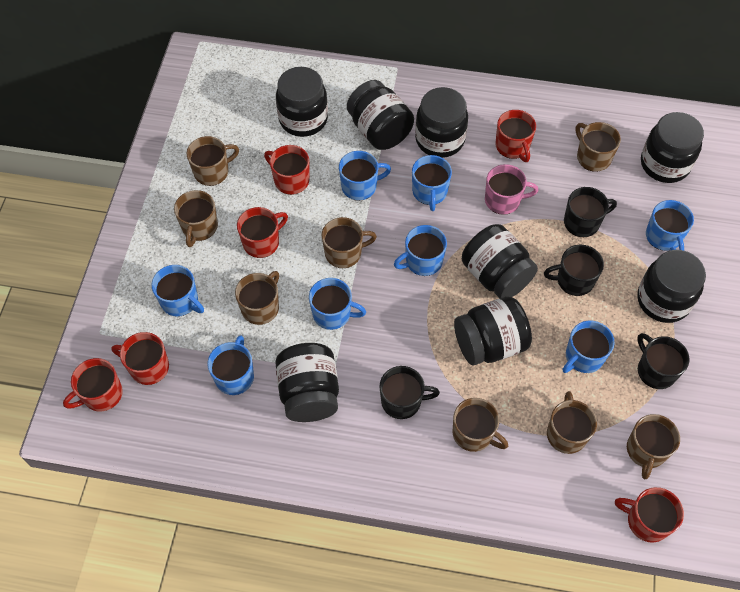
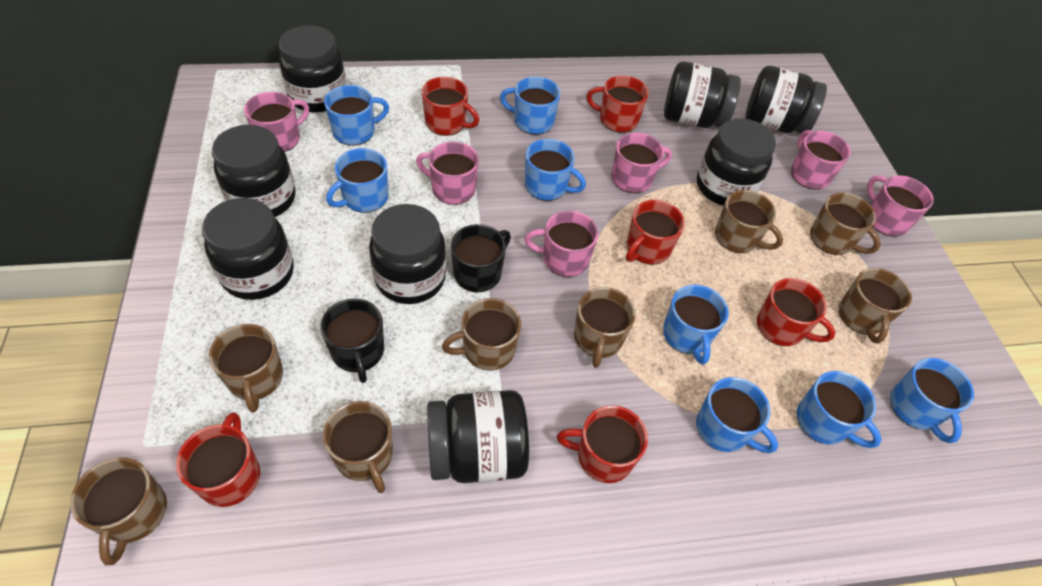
black mug: 4 -> 2
pink mug: 1 -> 6

